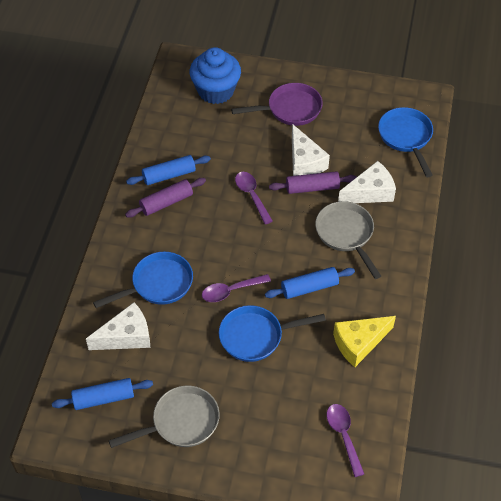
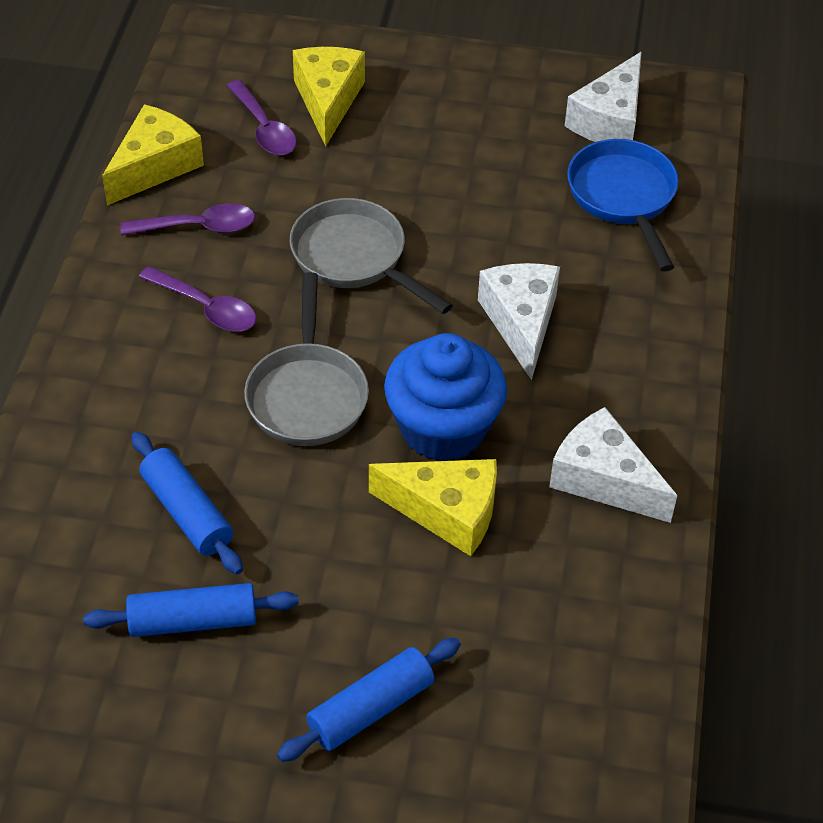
blue pan: 3 -> 1
purple pan: 1 -> 0
purple rolling pin: 2 -> 0
yellow cheese: 1 -> 3

